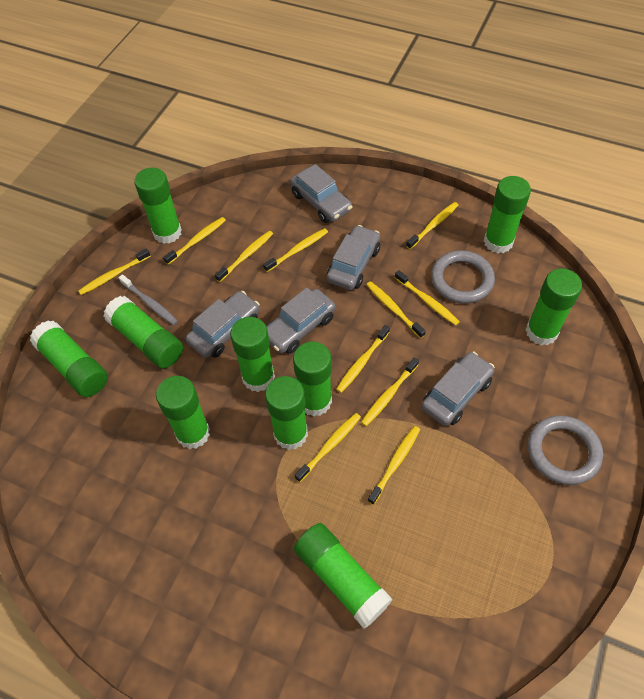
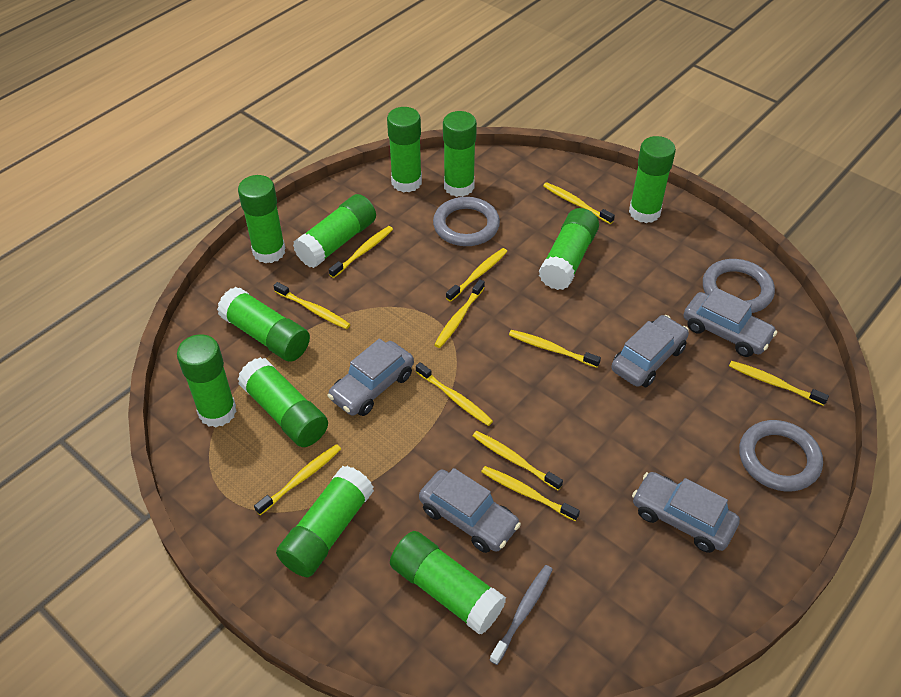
green glue stick: 10 -> 11
grey ring: 2 -> 3

